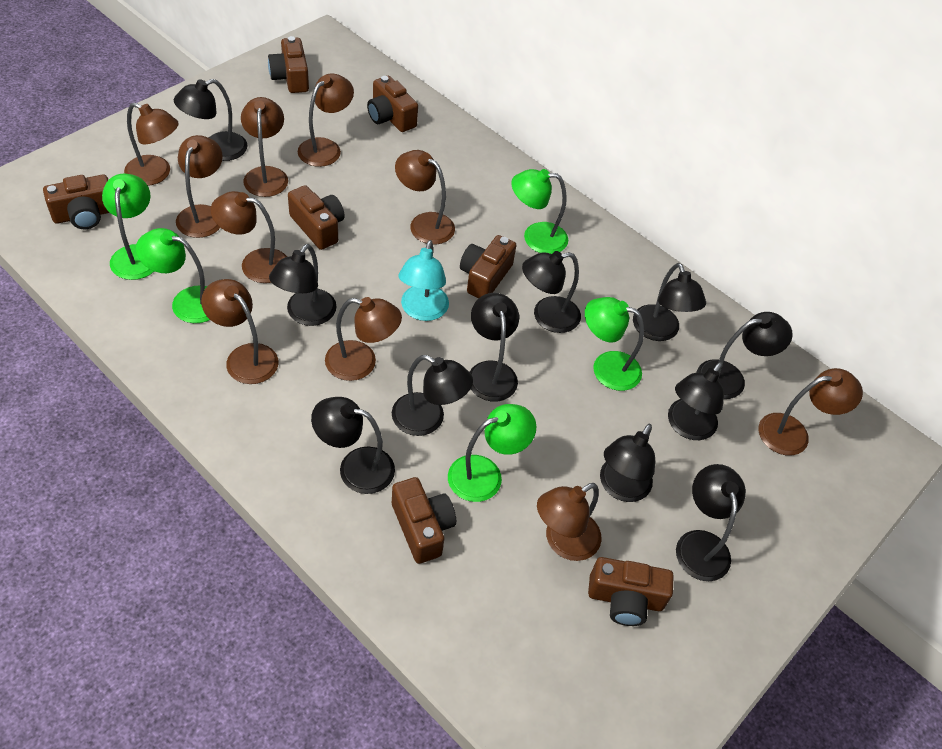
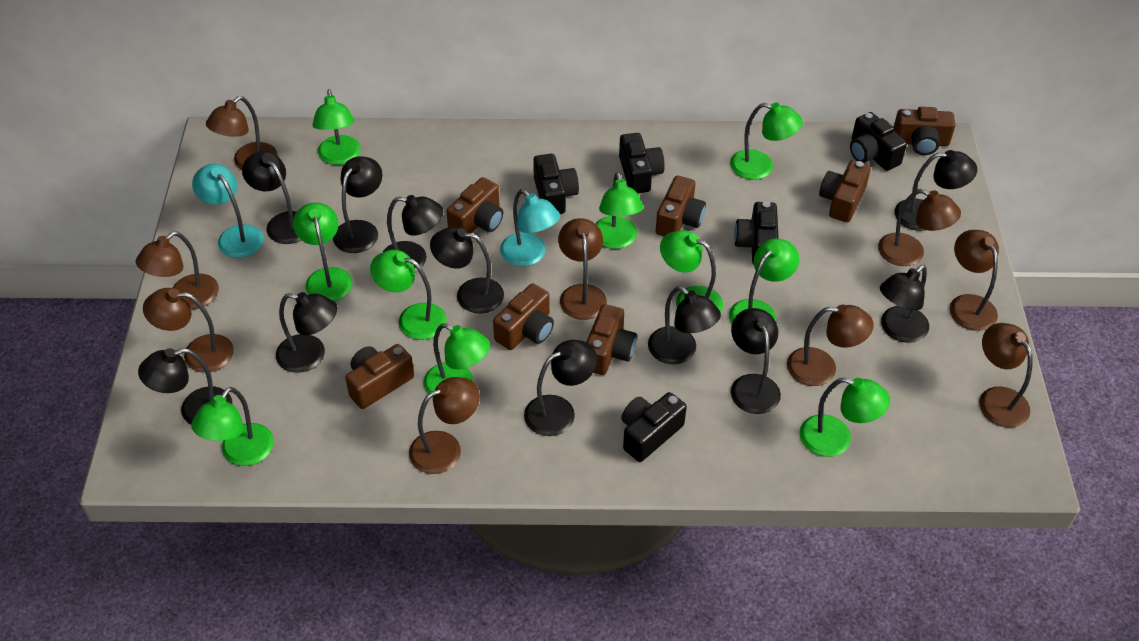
black camera: 0 -> 5
brown lamp: 10 -> 9
green lamp: 5 -> 10
turquoise lamp: 1 -> 2

